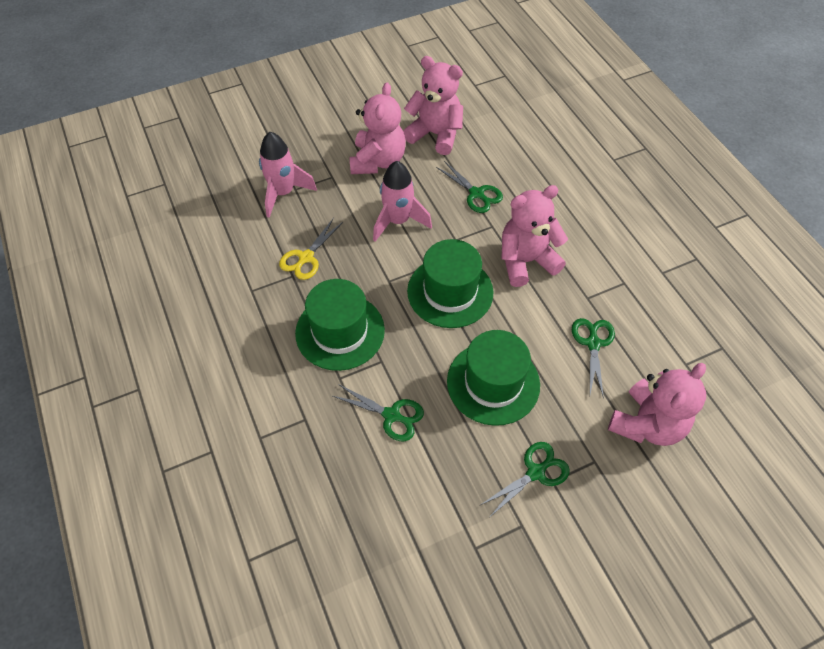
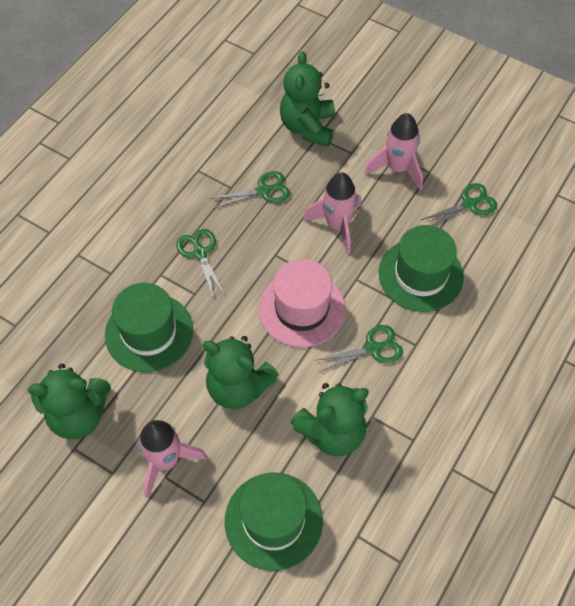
green teddy bear: 0 -> 4
pink hat: 0 -> 1
pink rocket: 2 -> 3
pink teddy bear: 4 -> 0
yellow scissors: 1 -> 0

